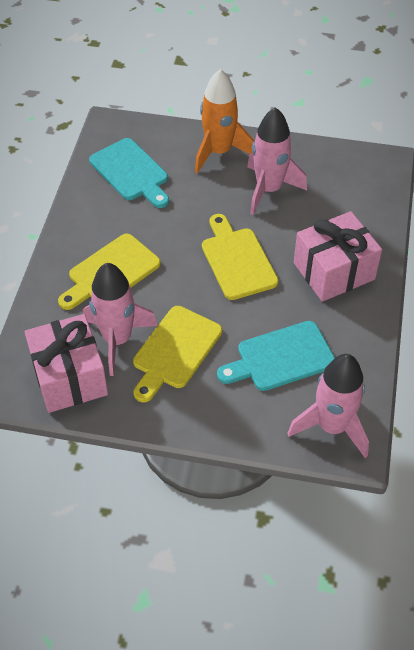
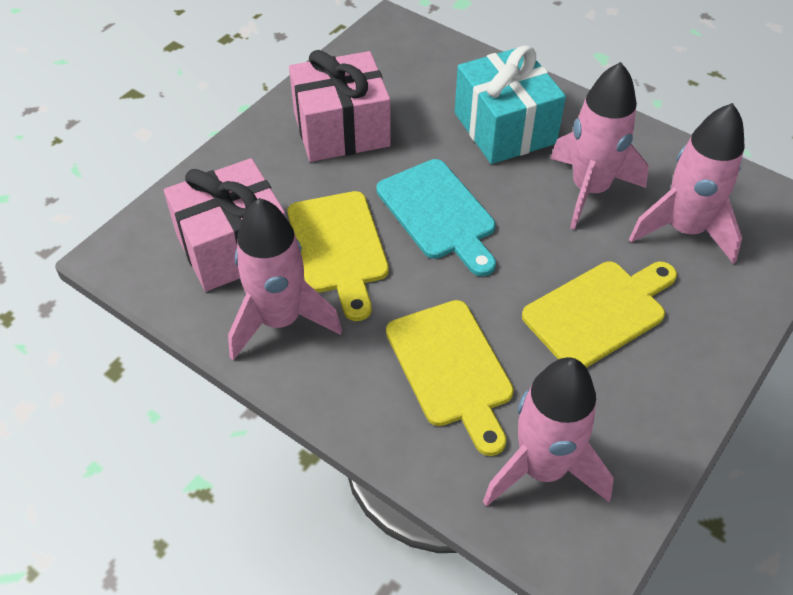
orange rocket: 1 -> 0
pink rocket: 3 -> 4
turquoise cutting board: 2 -> 1
turquoise gift: 0 -> 1

